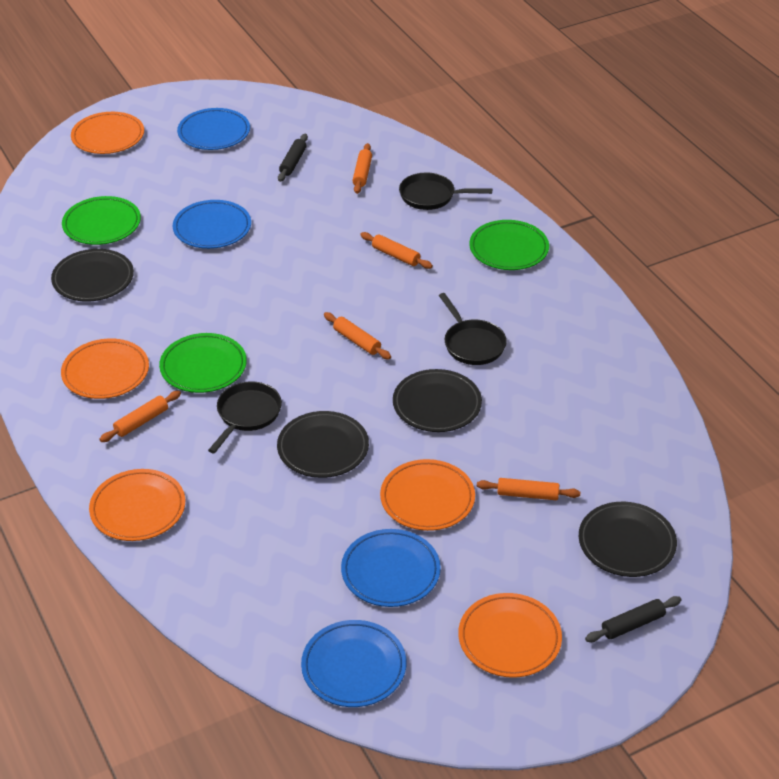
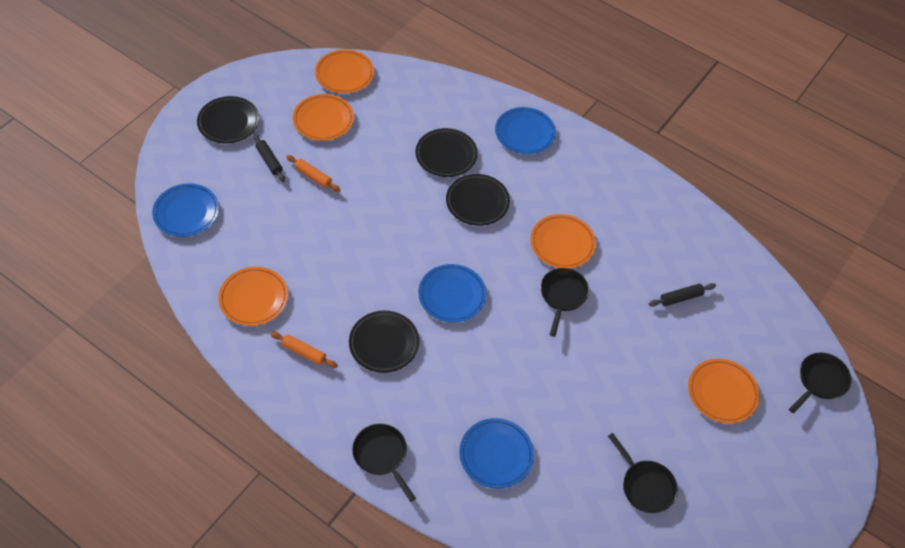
black pan: 3 -> 4
green plate: 3 -> 0
orange rolling pin: 5 -> 2

